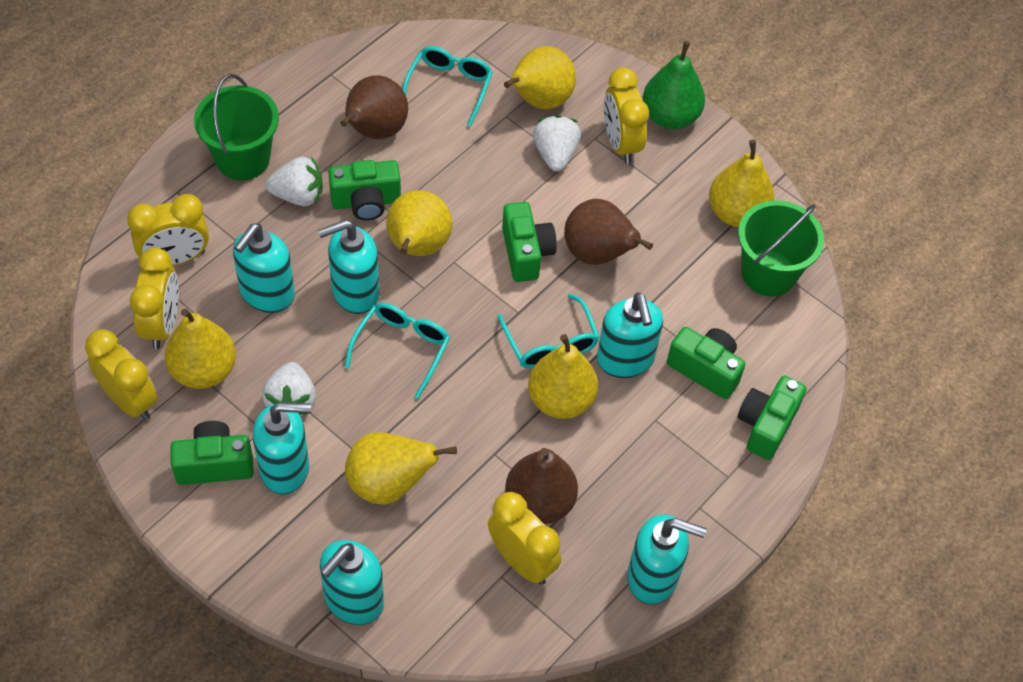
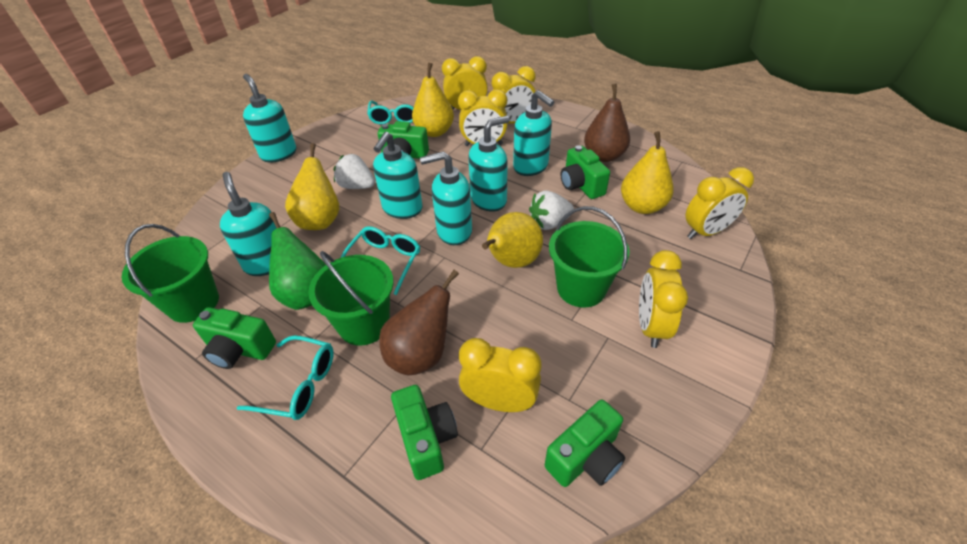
brown pear: 3 -> 2
green bucket: 2 -> 3
white strawberry: 3 -> 2
yellow clock: 5 -> 6
yellow pear: 6 -> 4

